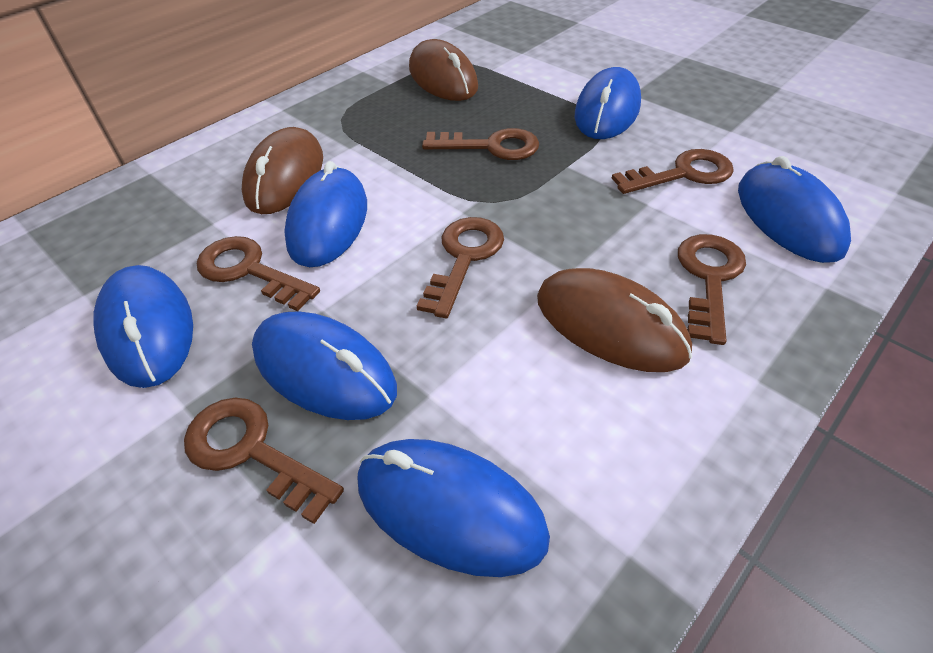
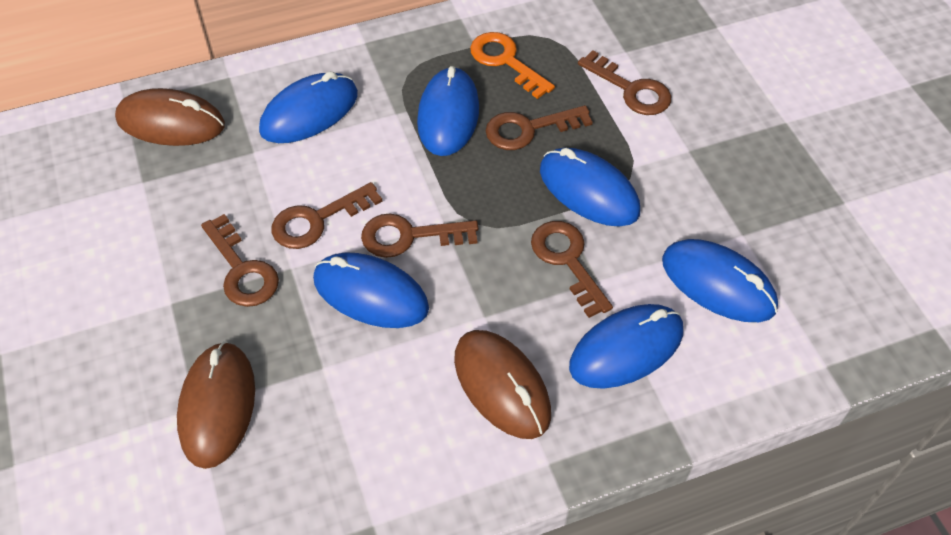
orange key: 0 -> 1

